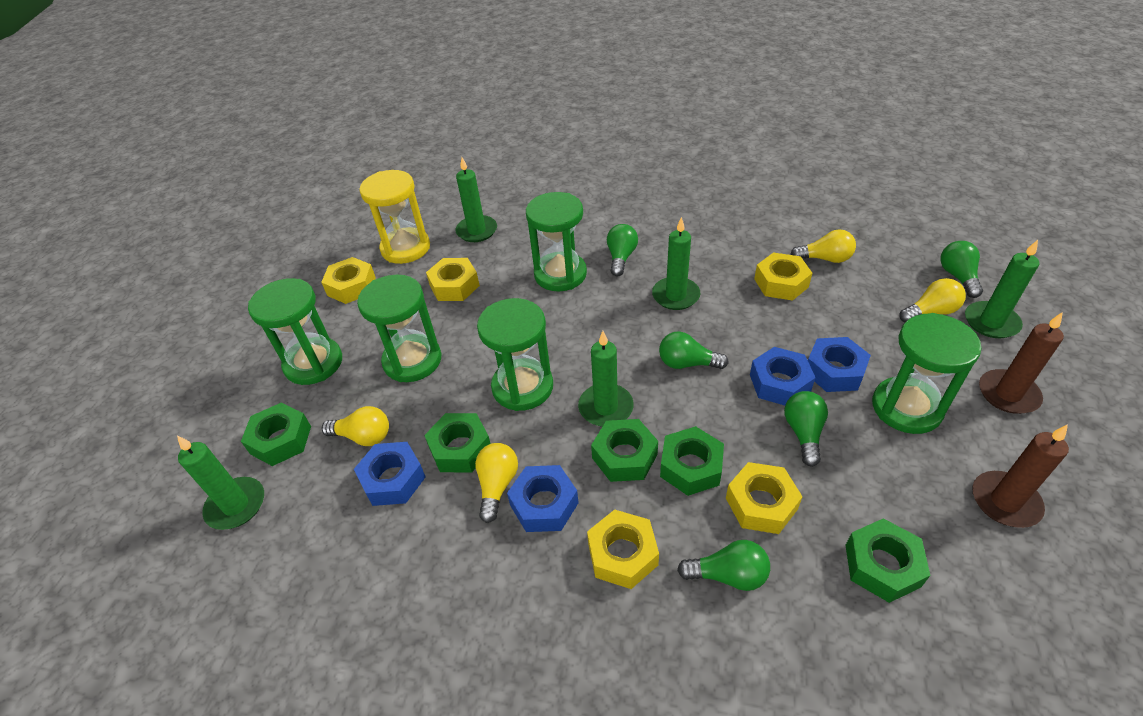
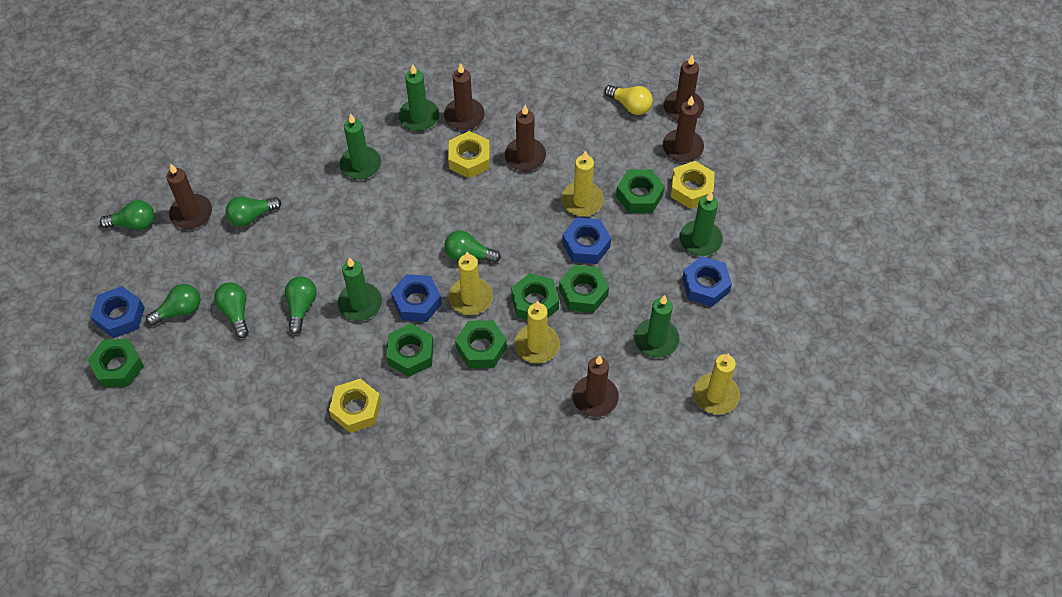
brown candle: 2 -> 6
green hourglass: 5 -> 0
green light bulb: 5 -> 6
green nut: 5 -> 6
yellow candle: 0 -> 4
yellow hourglass: 1 -> 0
yellow light bulb: 4 -> 1
yellow nut: 5 -> 3

